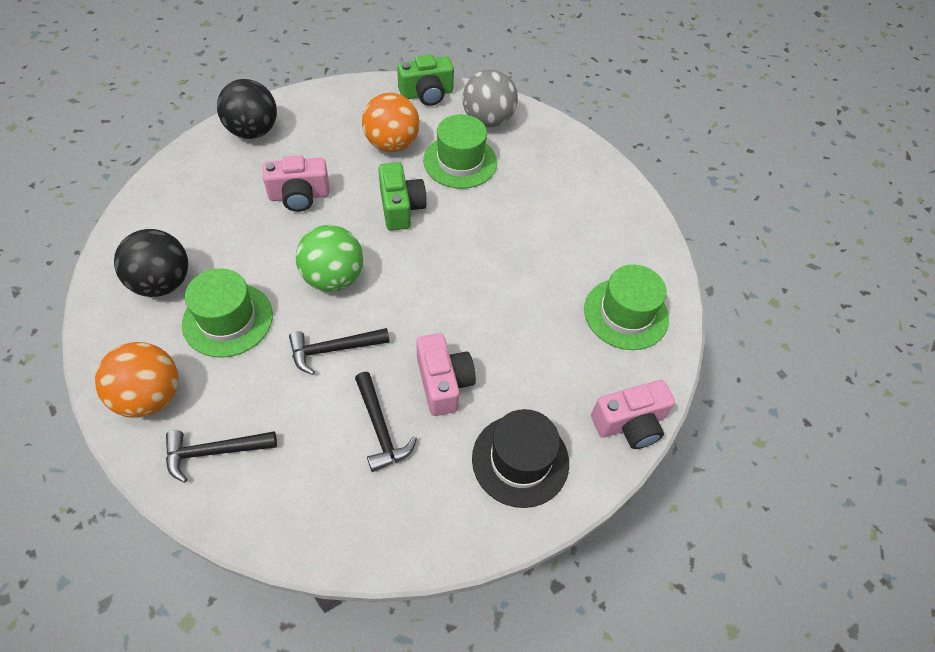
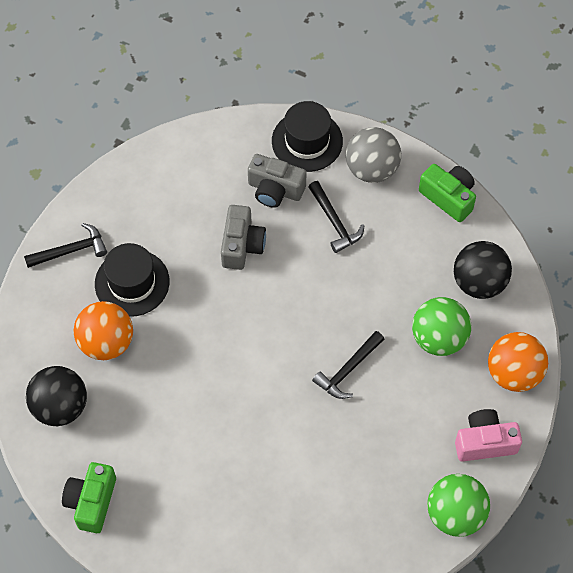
black hat: 1 -> 2
green ball: 1 -> 2
green hat: 3 -> 0
grey camera: 0 -> 2
pink camera: 3 -> 1

